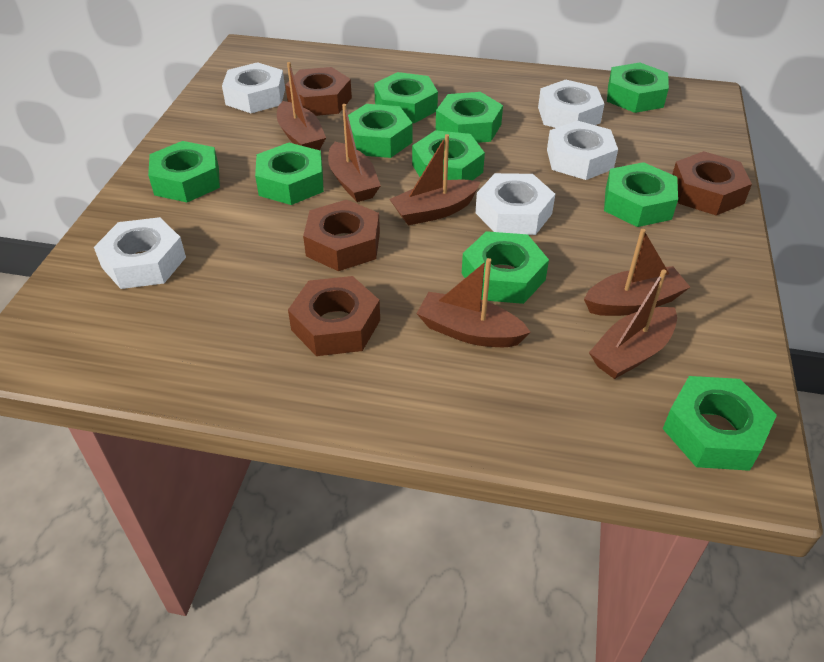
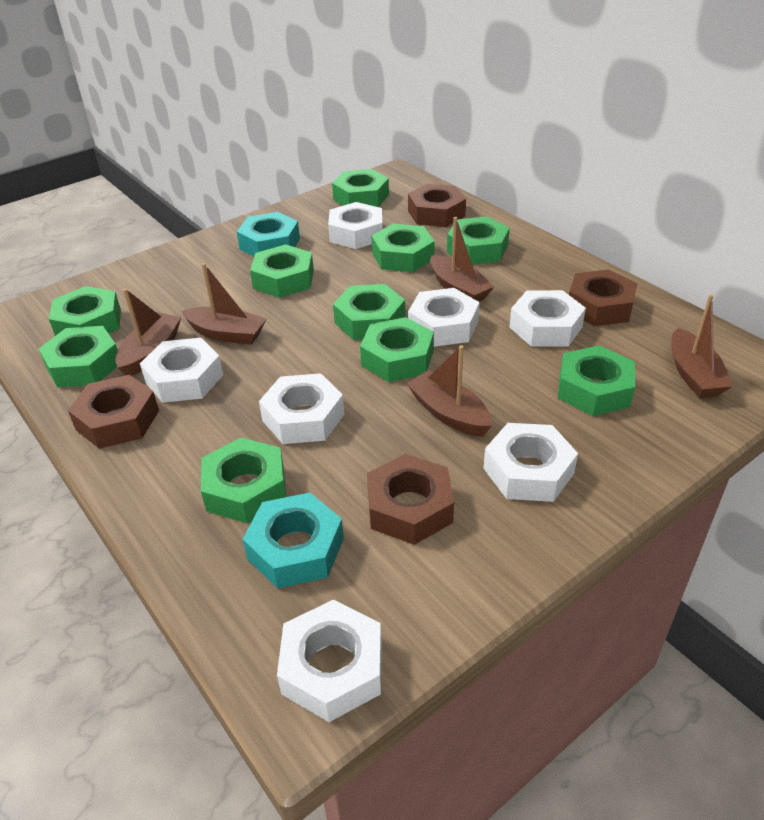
brown boat: 6 -> 5
turquoise nut: 0 -> 2
white nut: 5 -> 7

